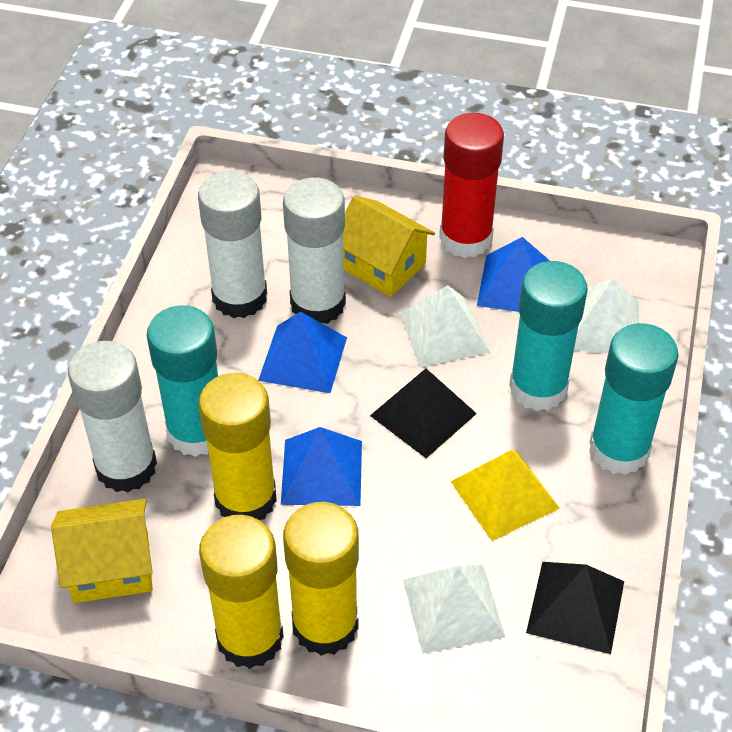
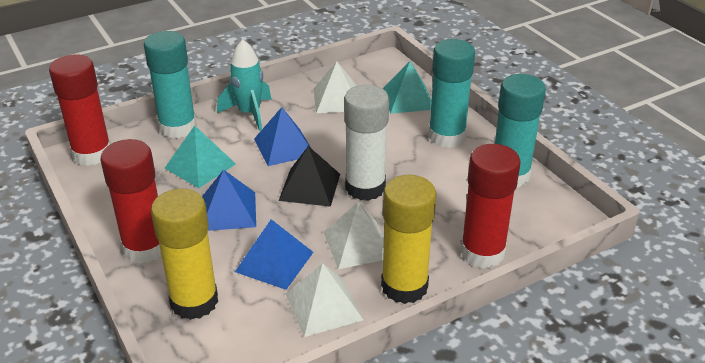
black pyramid: 2 -> 1
red glue stick: 1 -> 3
turquoise pyramid: 0 -> 2
turquoise rocket: 0 -> 1
white glue stick: 3 -> 1
yellow glue stick: 3 -> 2
yellow house: 2 -> 0
yellow pyramid: 1 -> 0

